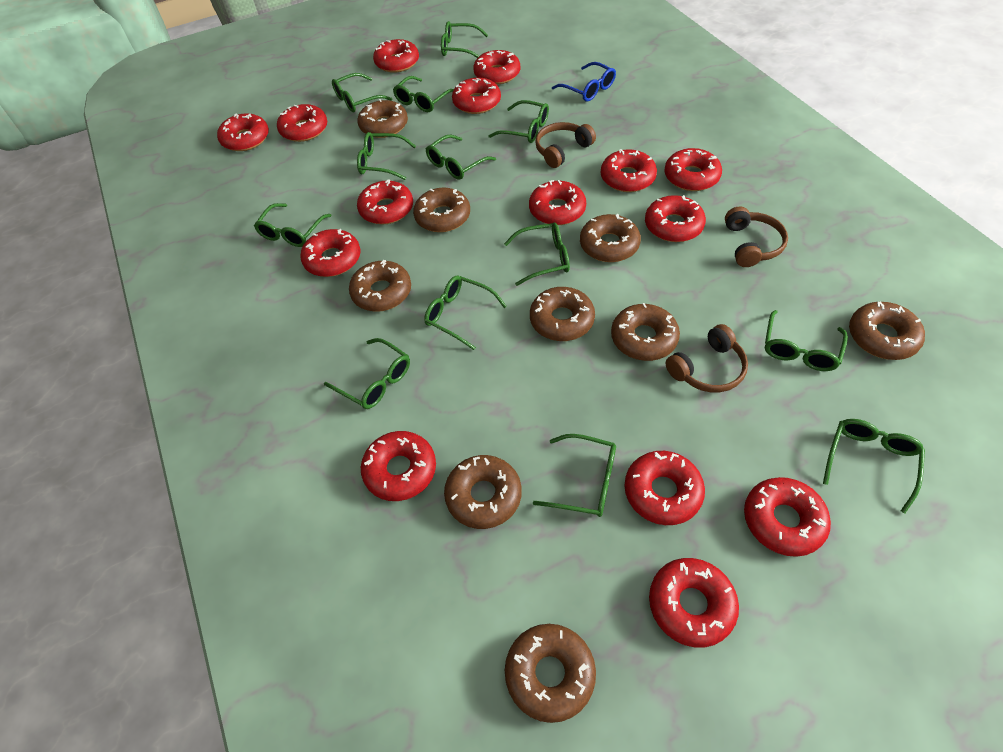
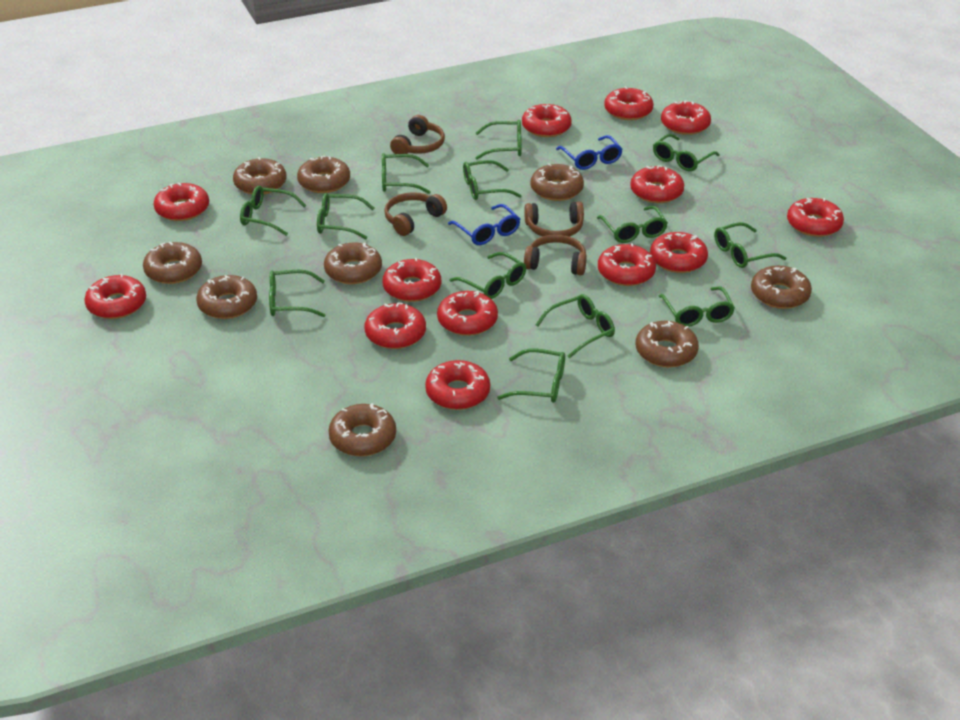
blue glasses: 1 -> 2
brown headphones: 3 -> 4
red donut: 15 -> 13

